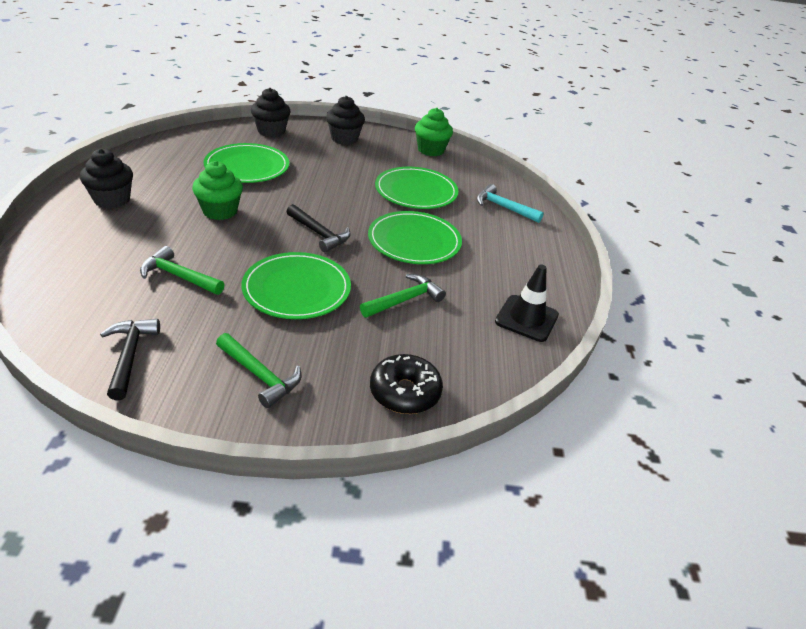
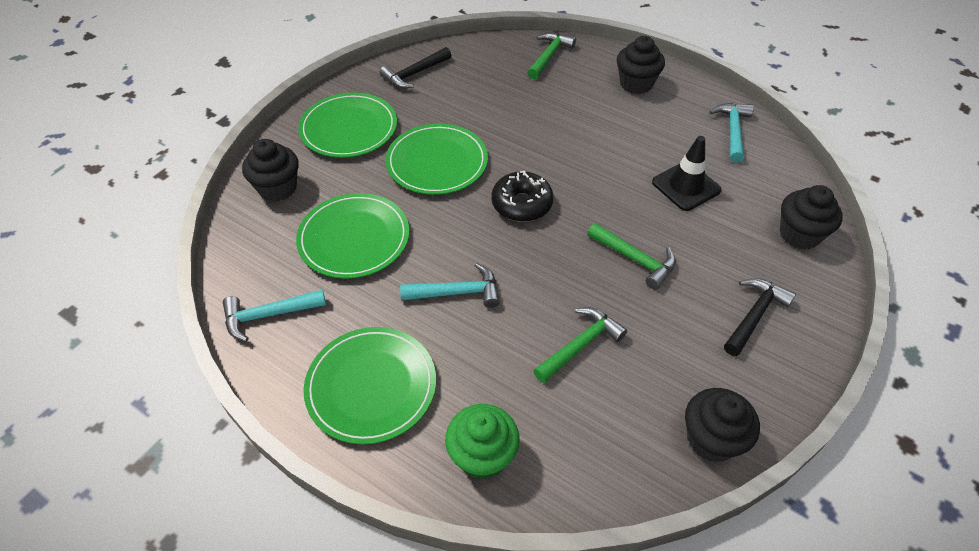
black cupcake: 3 -> 4
green cupcake: 2 -> 1
turquoise hammer: 1 -> 3

